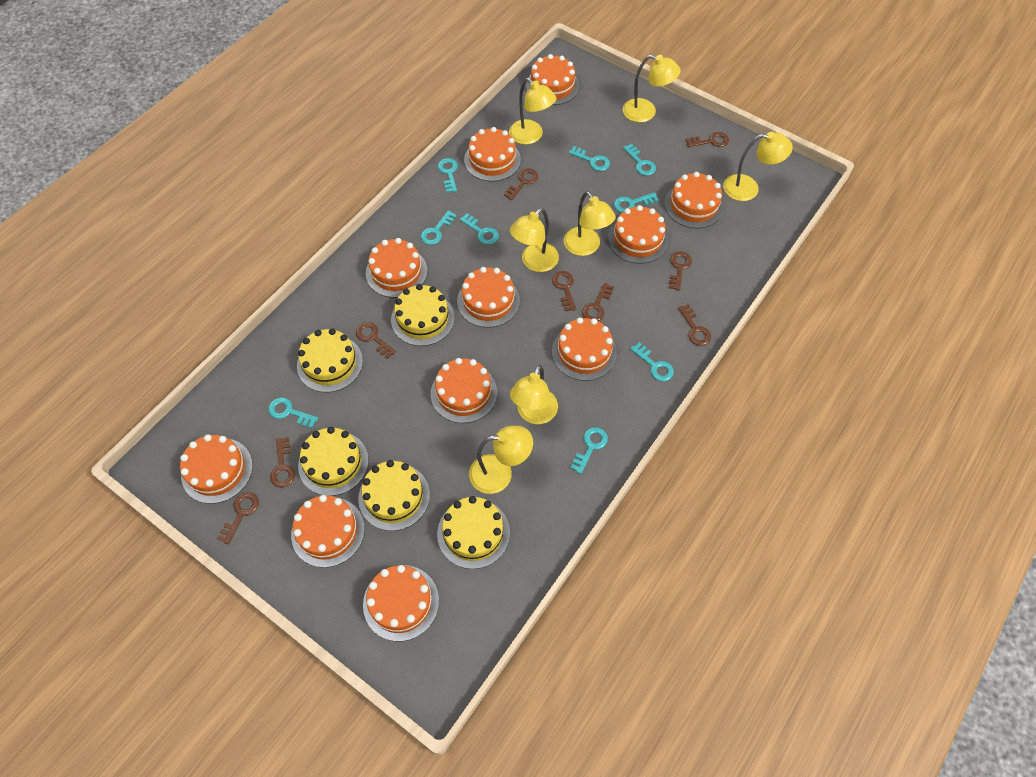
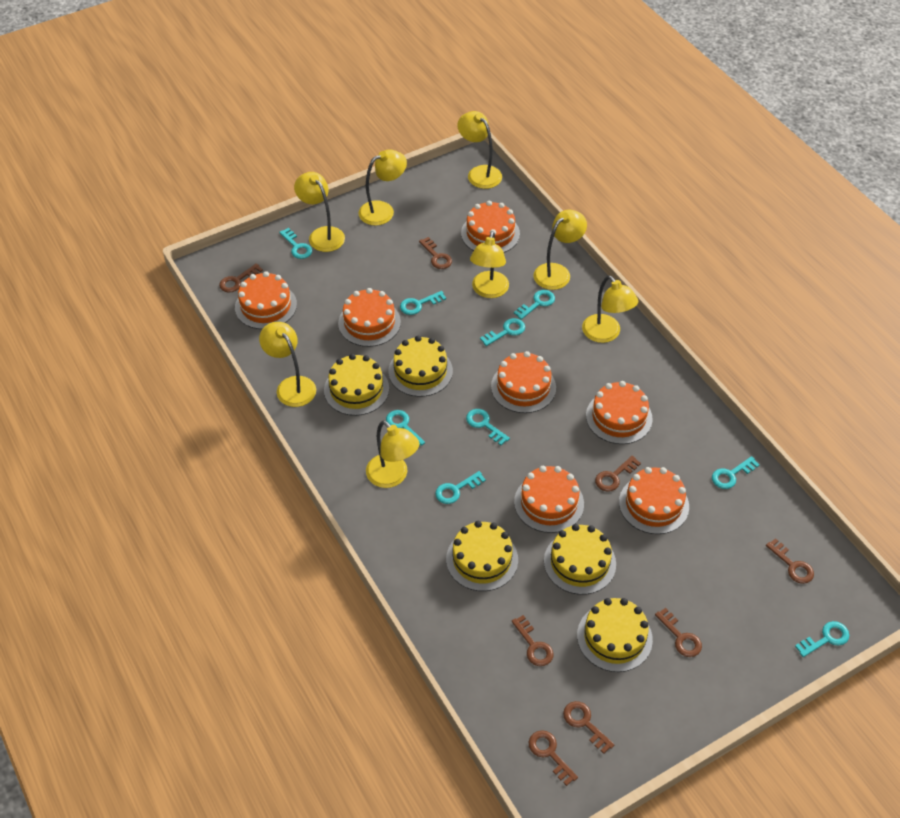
brown key: 9 -> 8
orange cake: 11 -> 7
yellow lamp: 7 -> 8

